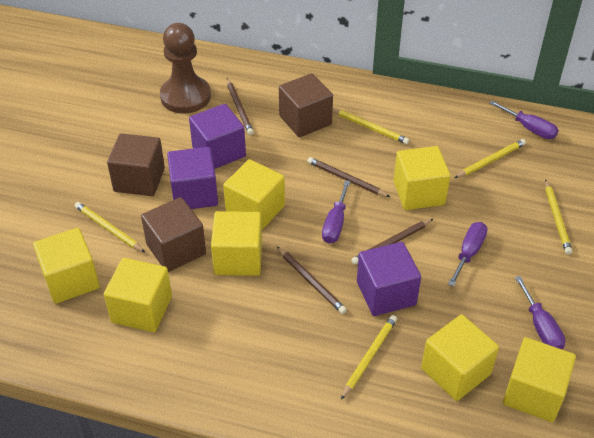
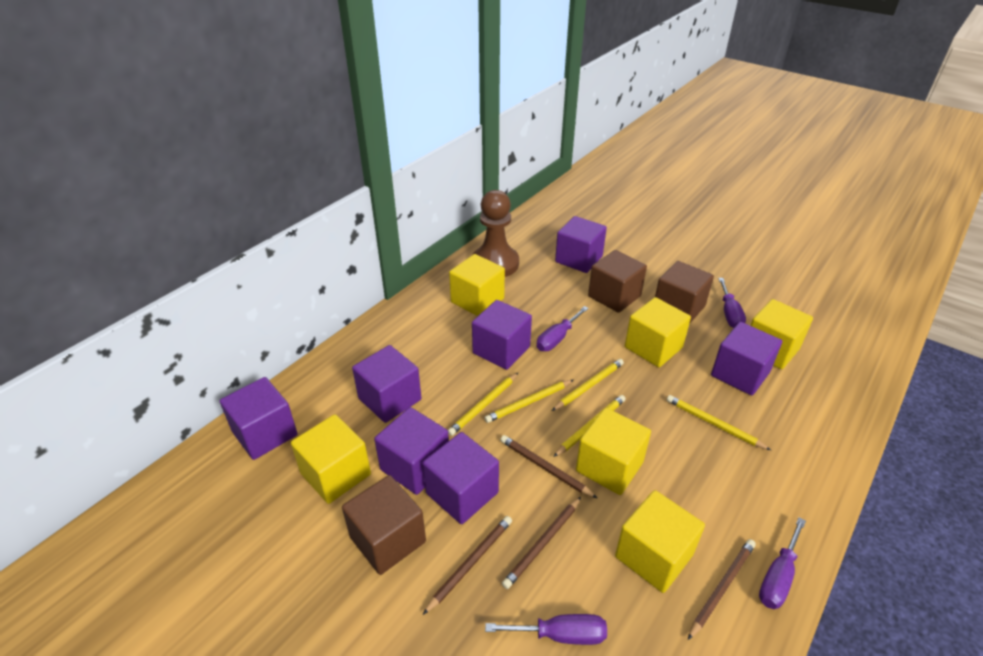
purple cube: 3 -> 7
yellow cube: 7 -> 6

